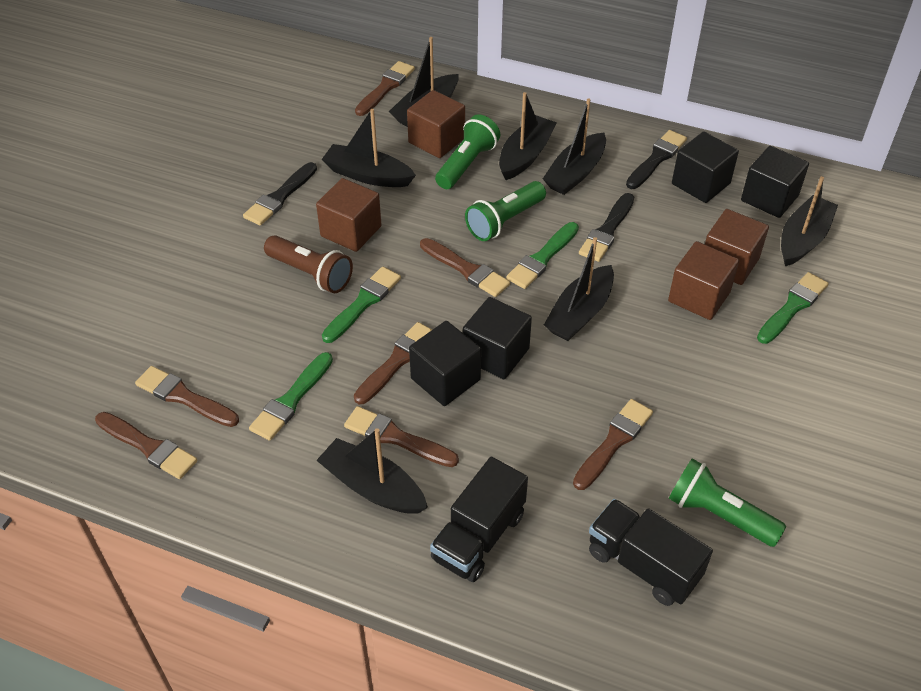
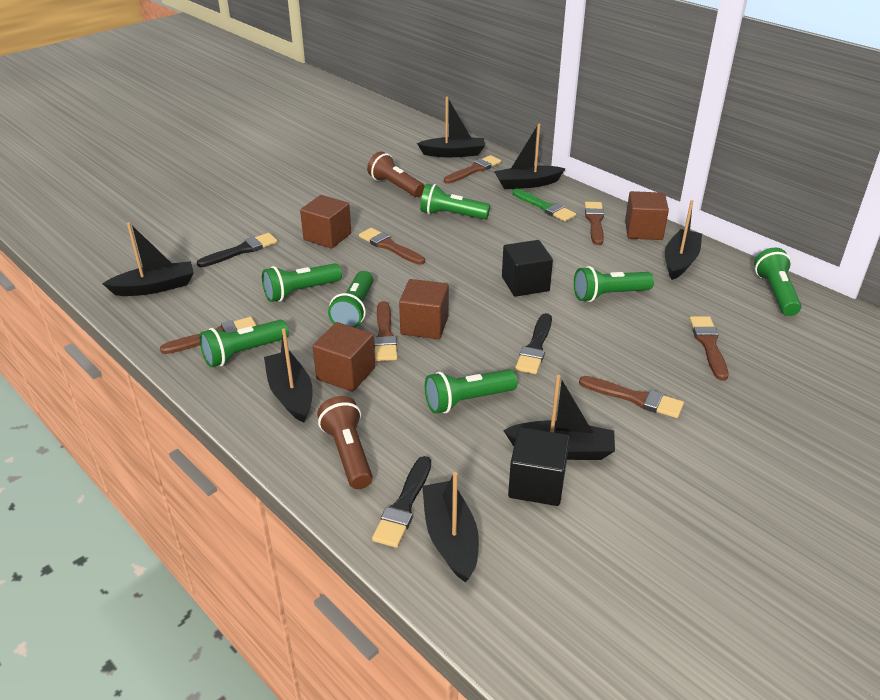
black cube: 4 -> 2
black truck: 2 -> 0
brown flashlight: 1 -> 2
green brush: 4 -> 1
green flashlight: 3 -> 7

